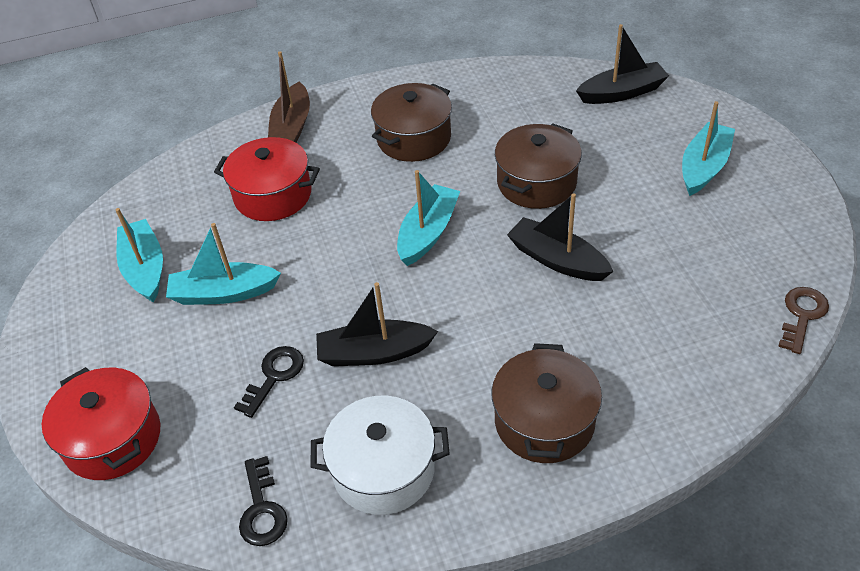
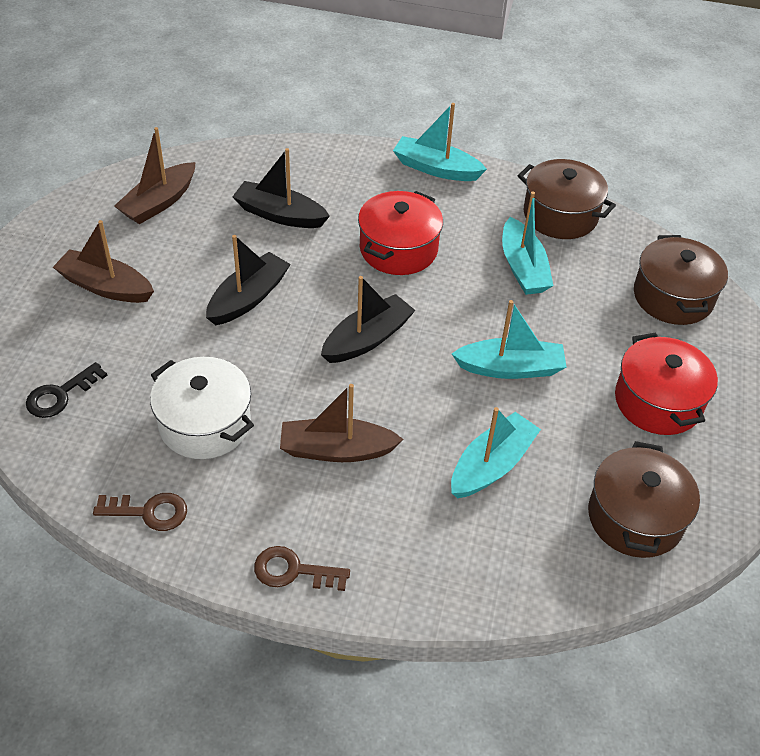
black key: 2 -> 1
brown boat: 1 -> 3
brown key: 1 -> 2

